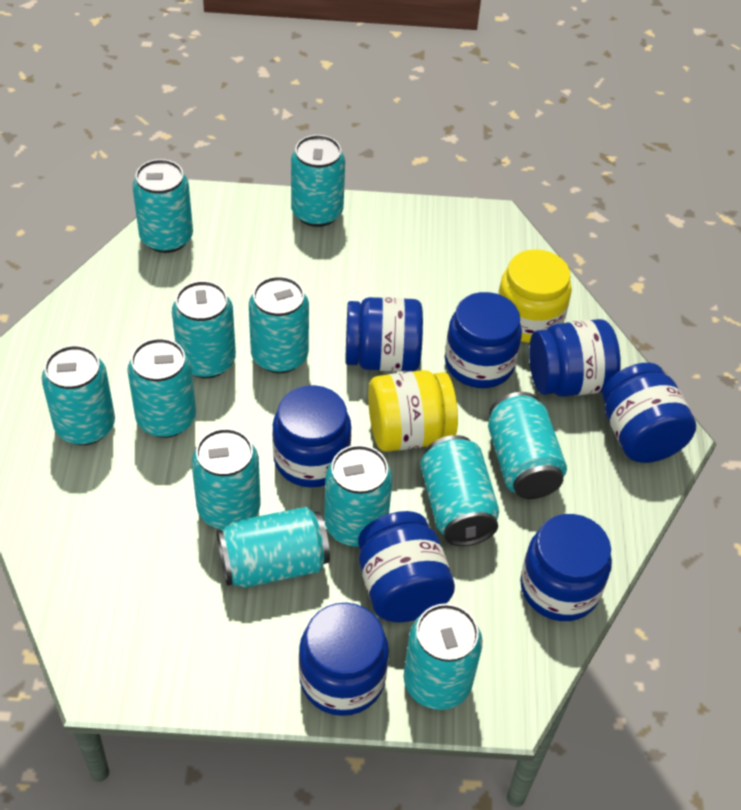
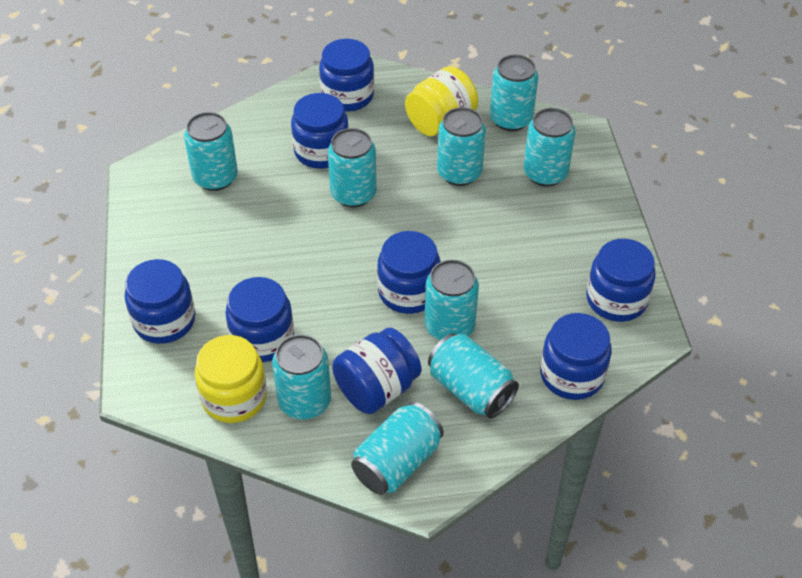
turquoise can: 12 -> 9

